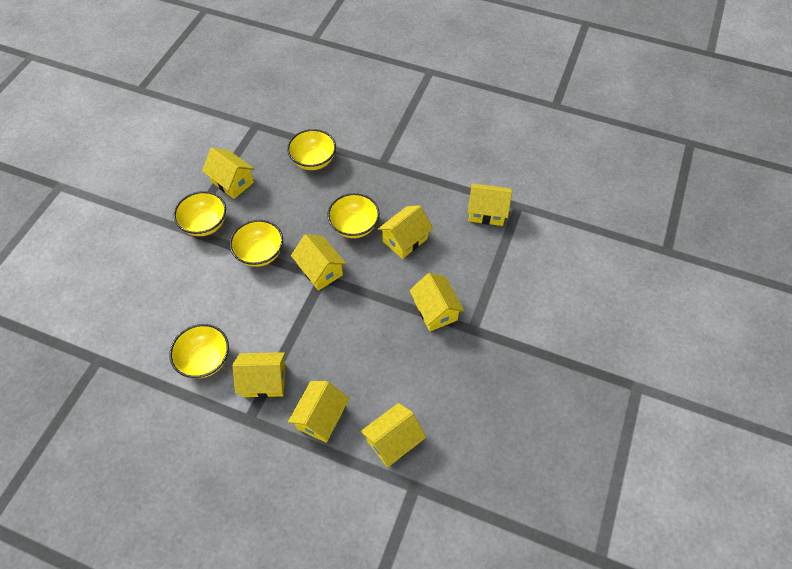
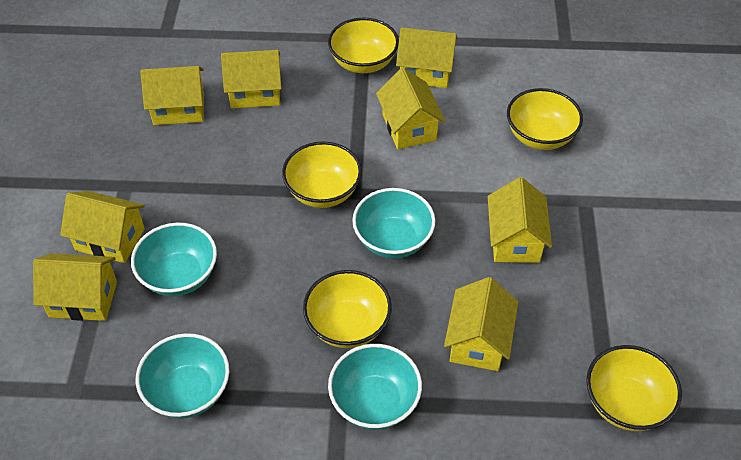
turquoise bowl: 0 -> 4

